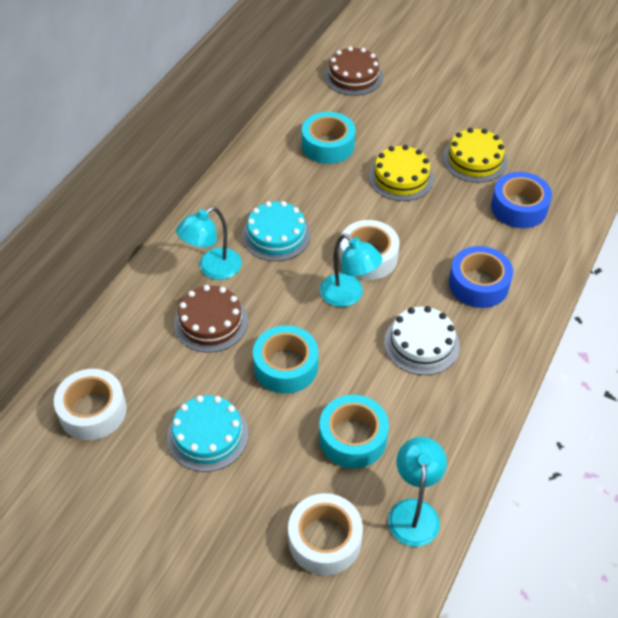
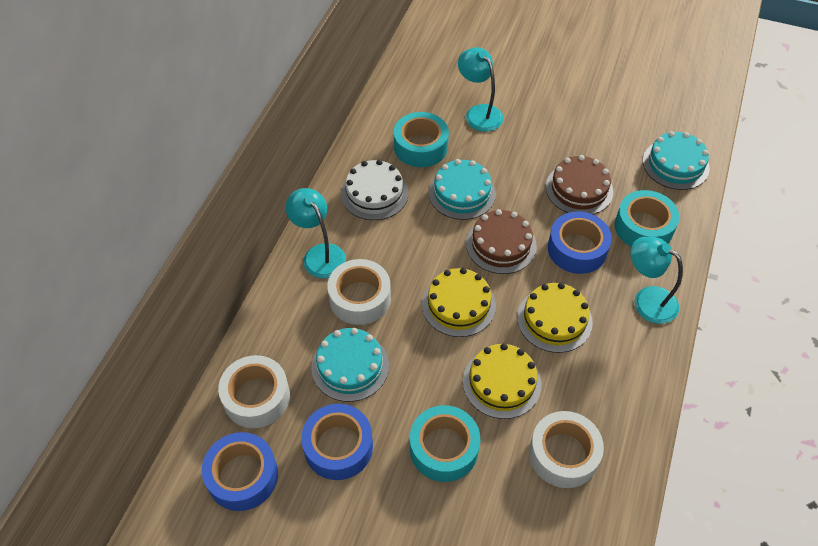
blue tape: 2 -> 3
turquoise cake: 2 -> 3
yellow cake: 2 -> 3

